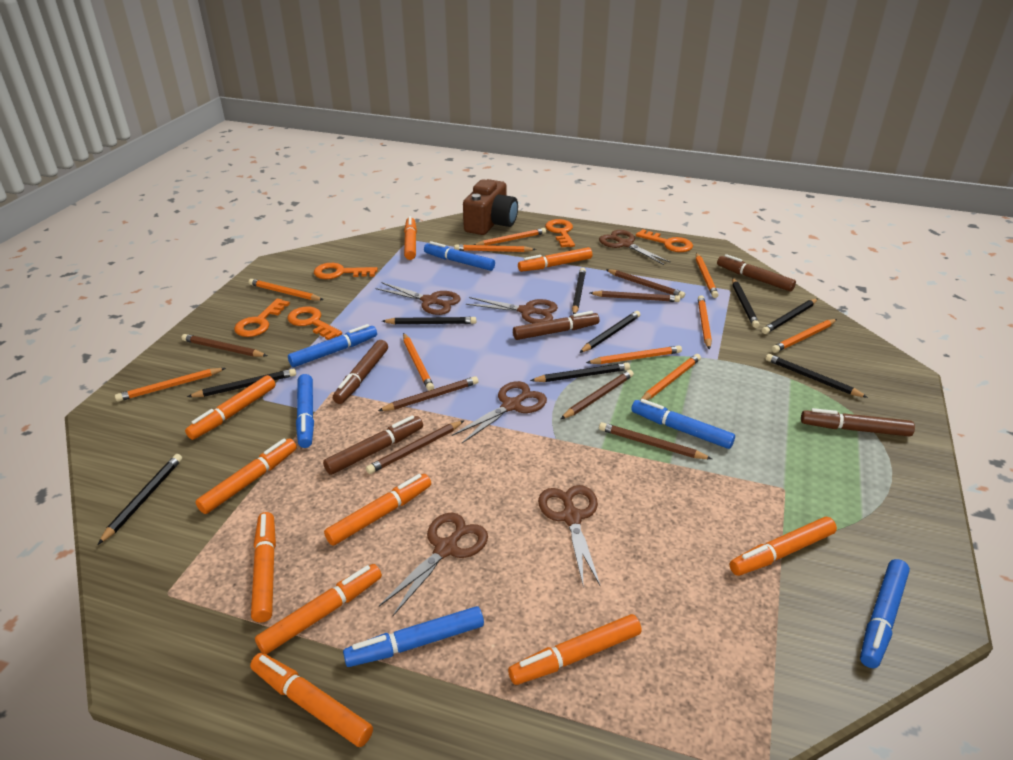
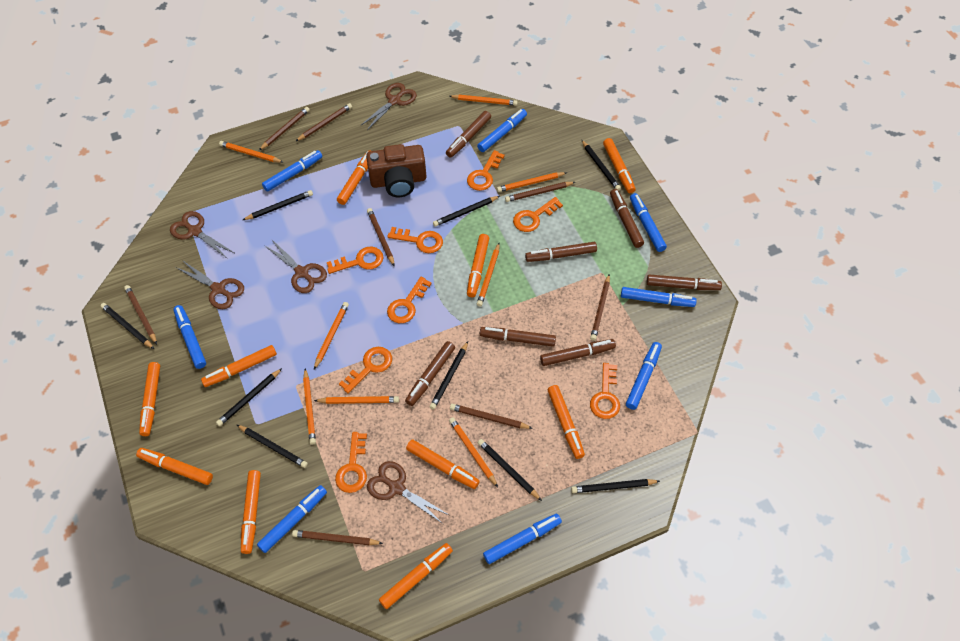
blue marker: 6 -> 8
brown marker: 5 -> 7
brown pencil: 7 -> 8
brown scissors: 6 -> 5
orange key: 5 -> 8
orange pencil: 10 -> 8

